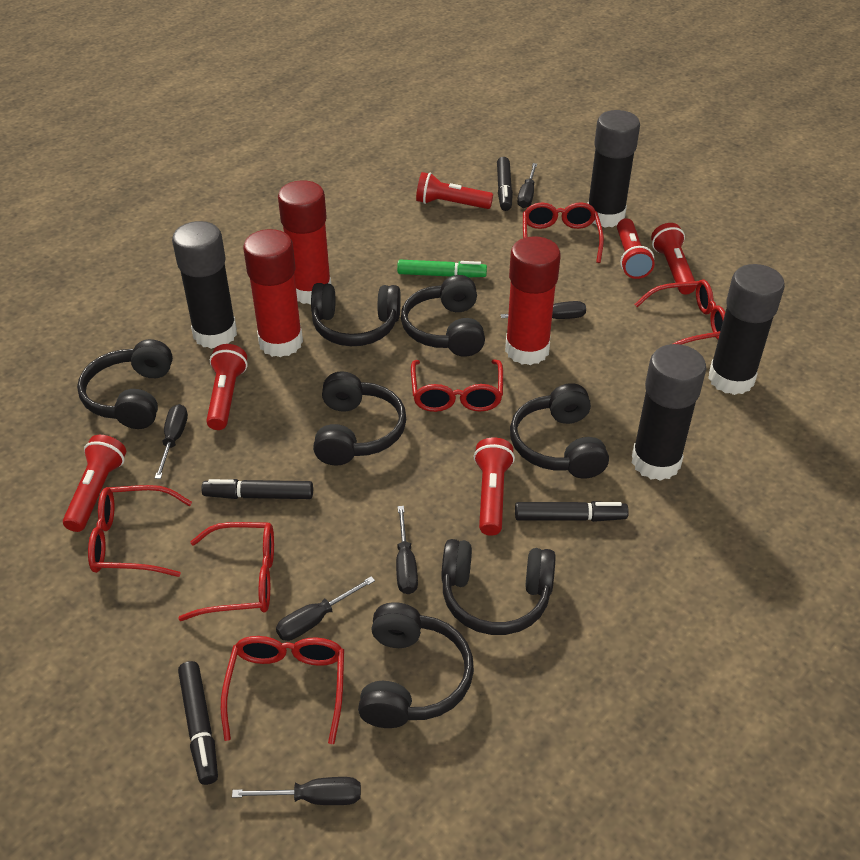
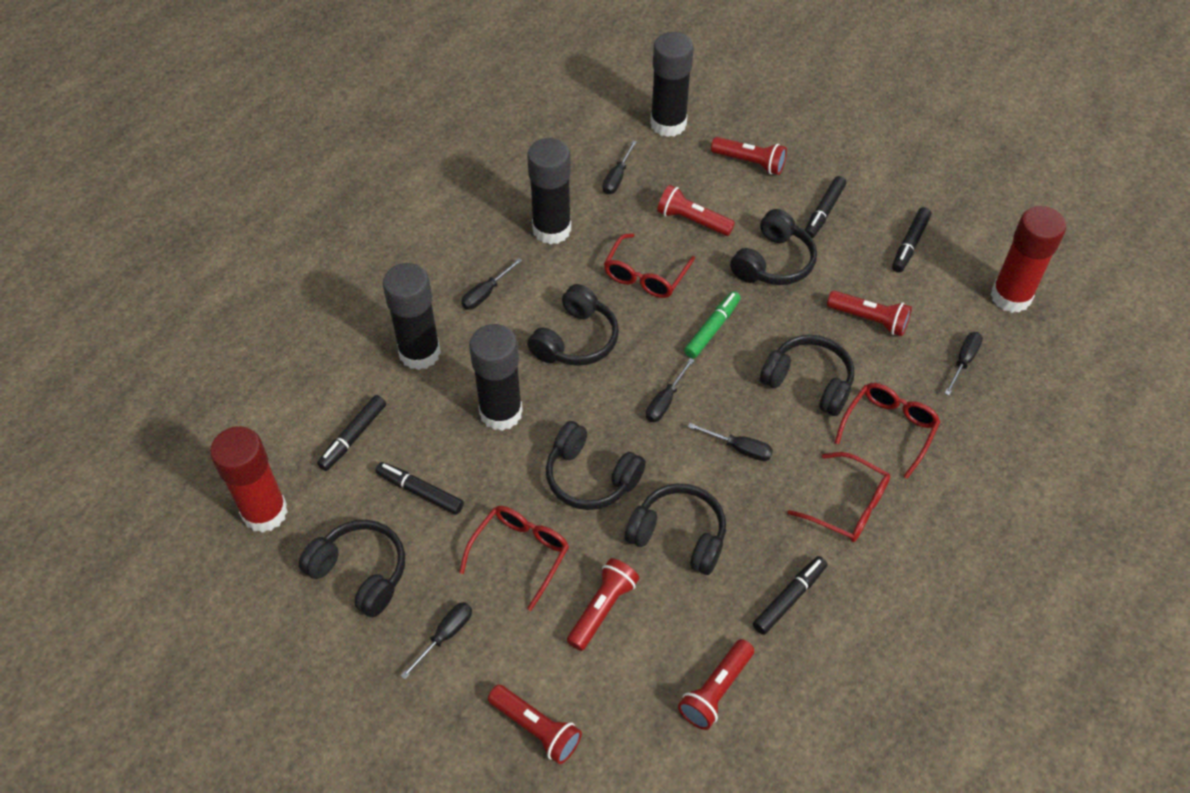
black headphones: 7 -> 6
black marker: 4 -> 5
red glasses: 6 -> 4
red glue stick: 3 -> 2

